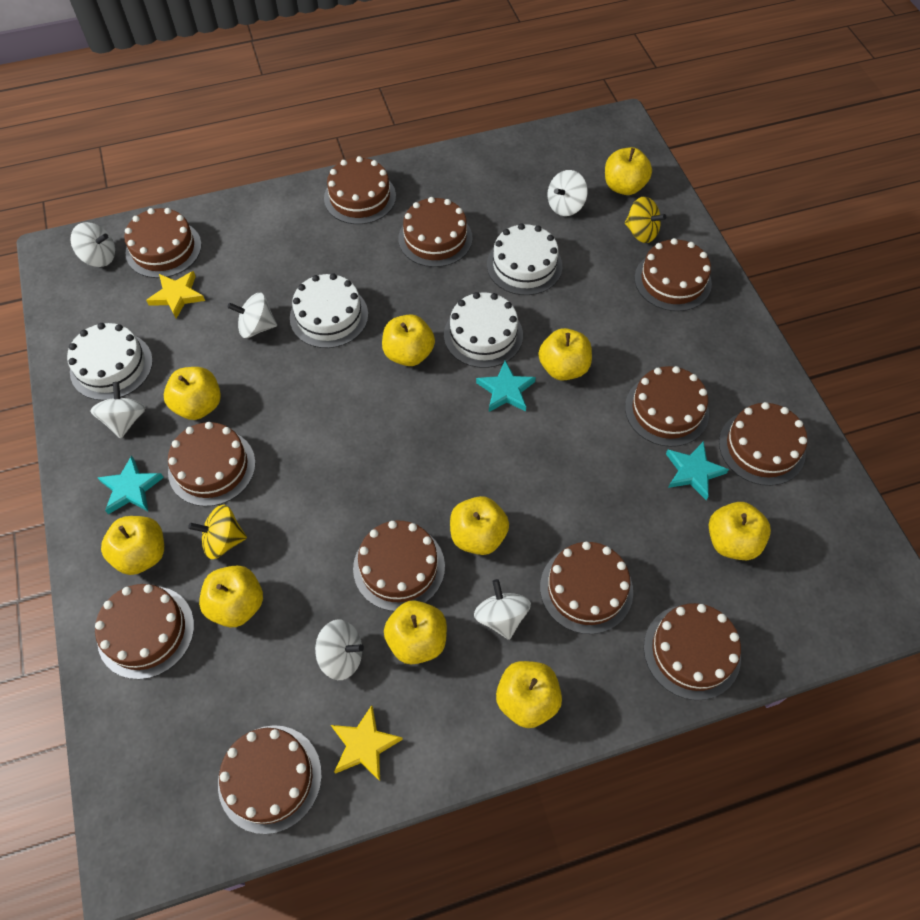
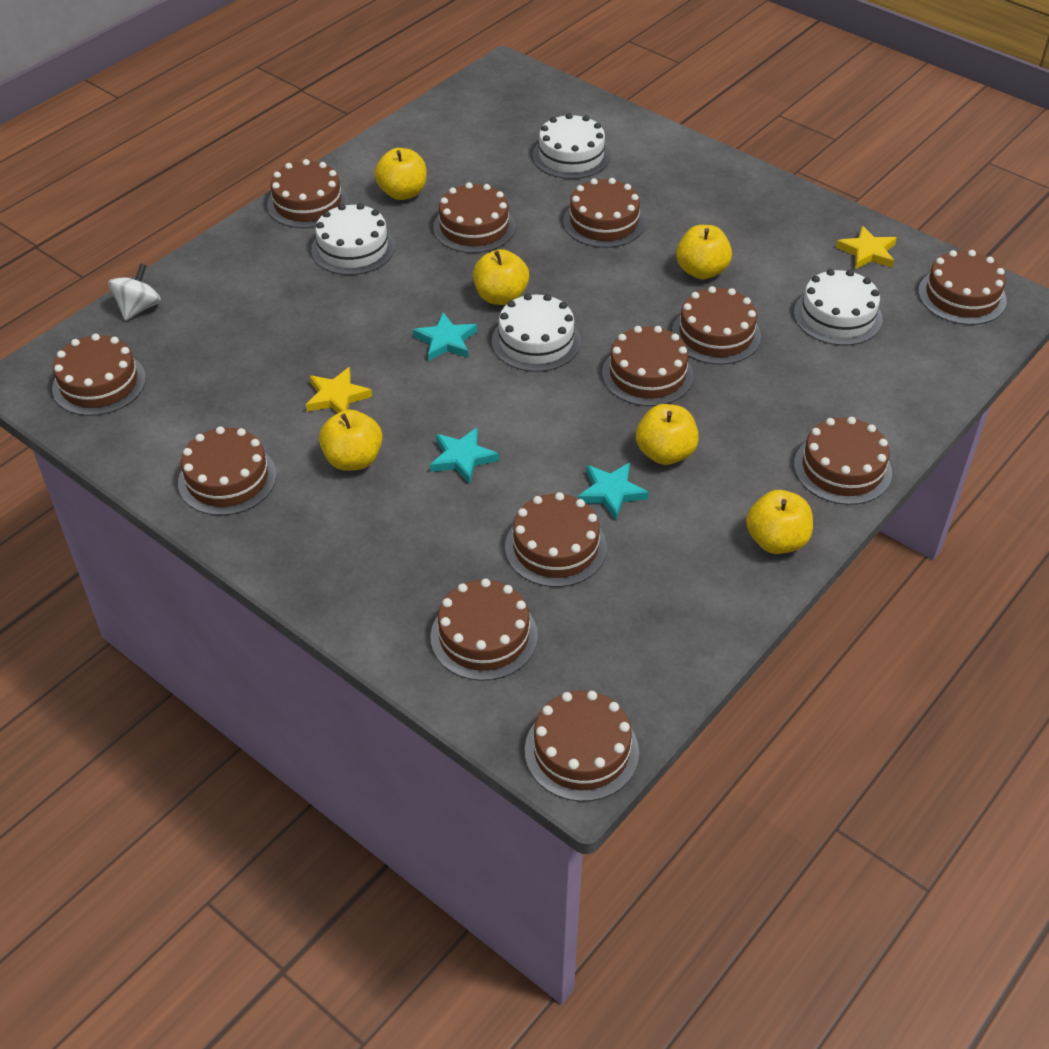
white spinning top: 6 -> 1
yellow apple: 10 -> 6
yellow spinning top: 2 -> 0

